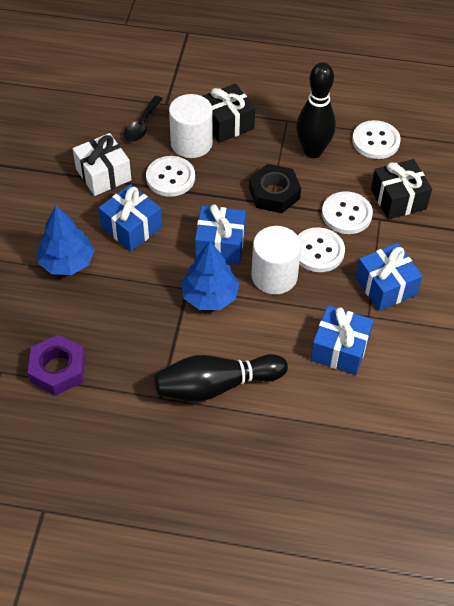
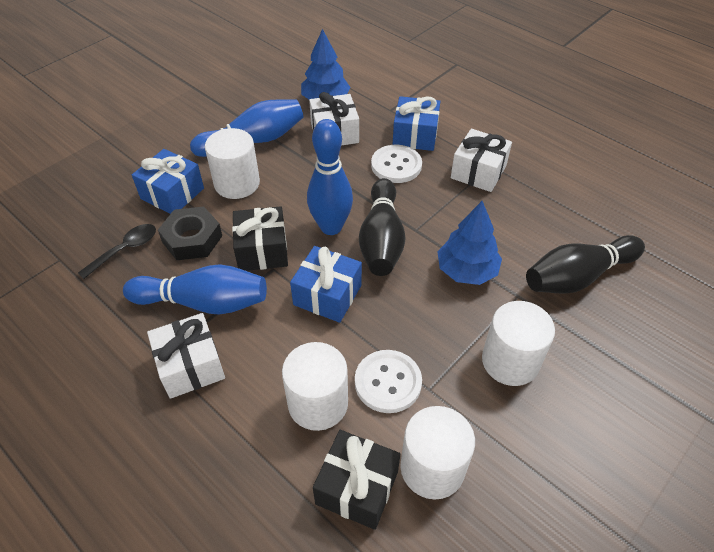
blue bowling pin: 0 -> 3
blue gift: 4 -> 3
purple nut: 1 -> 0
white button: 4 -> 2
white cylinder: 2 -> 4
white gift: 1 -> 3

